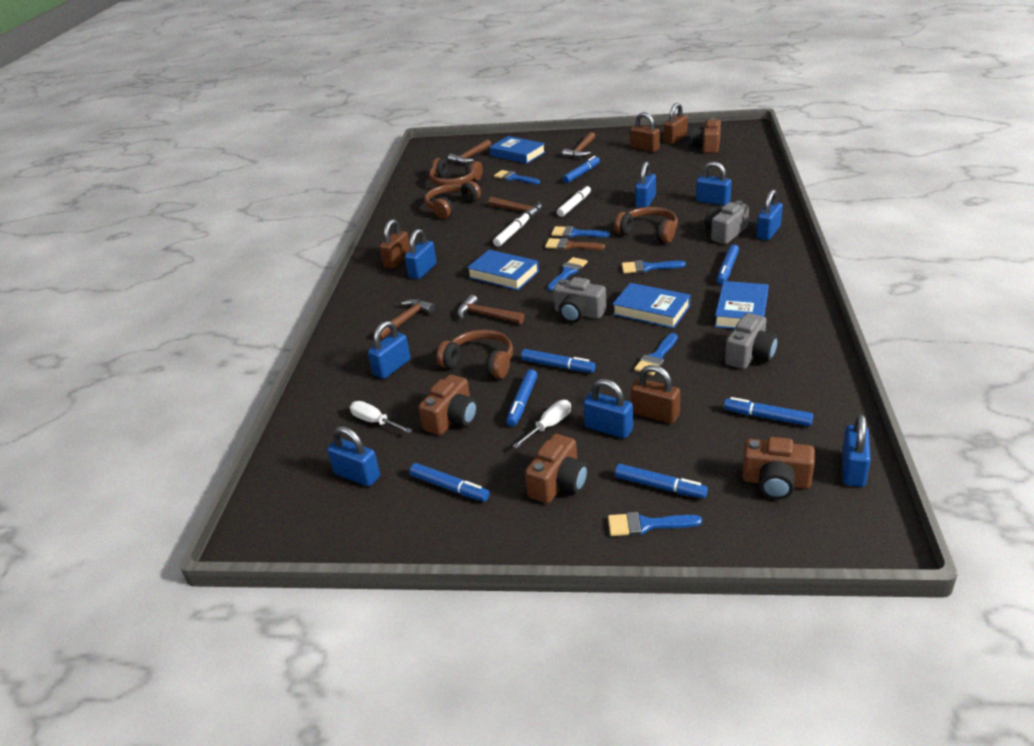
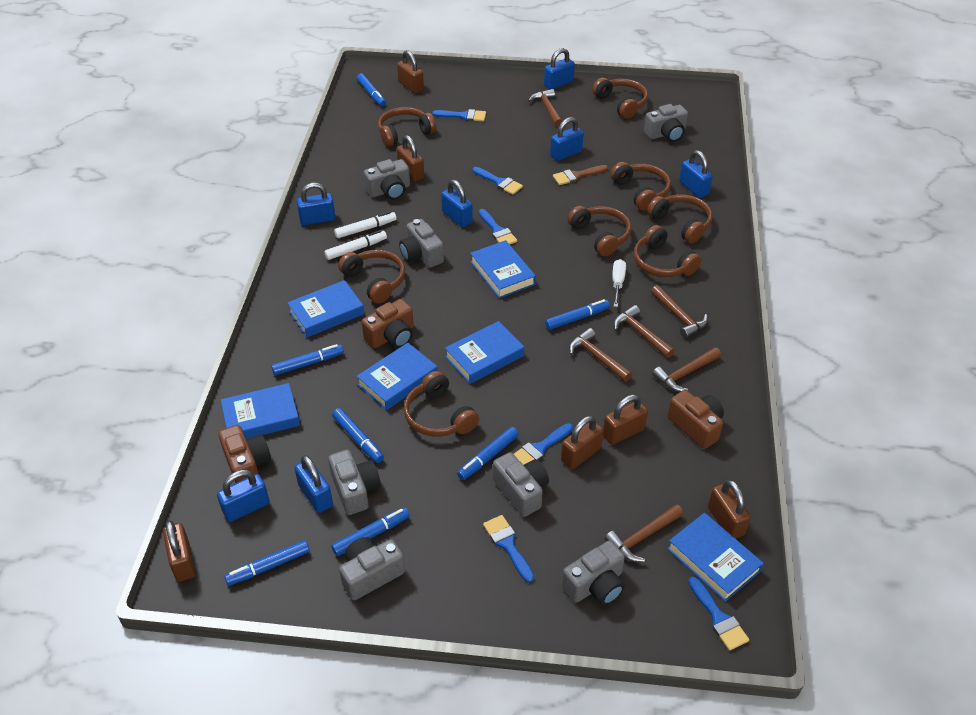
blue book: 4 -> 6
blue padlock: 8 -> 7
brown camera: 4 -> 3
brown hammer: 5 -> 6
brown headphones: 4 -> 8
brown padlock: 4 -> 6
grey camera: 3 -> 7
white screwdriver: 2 -> 1

